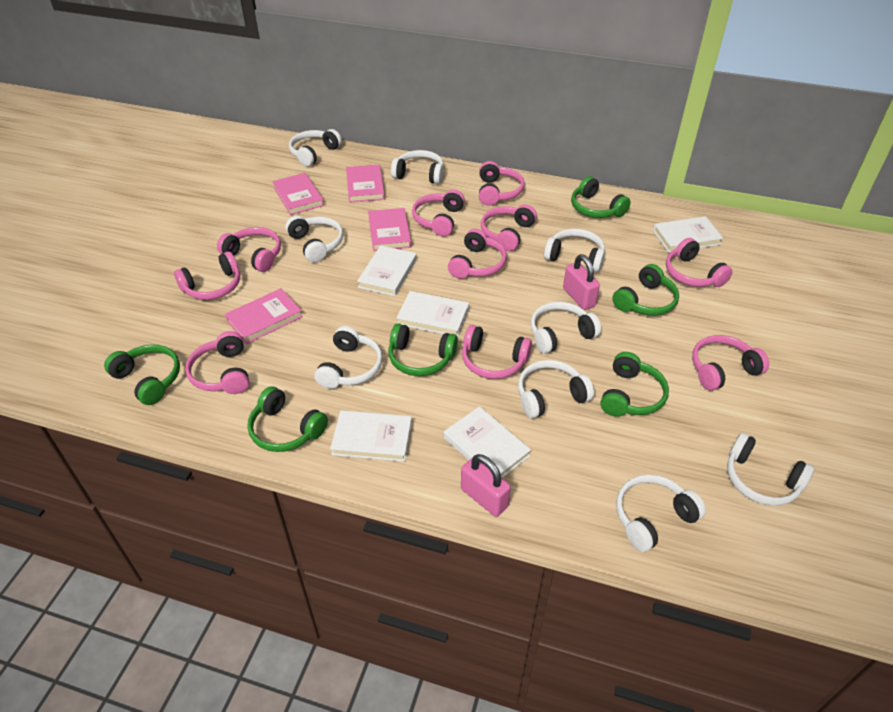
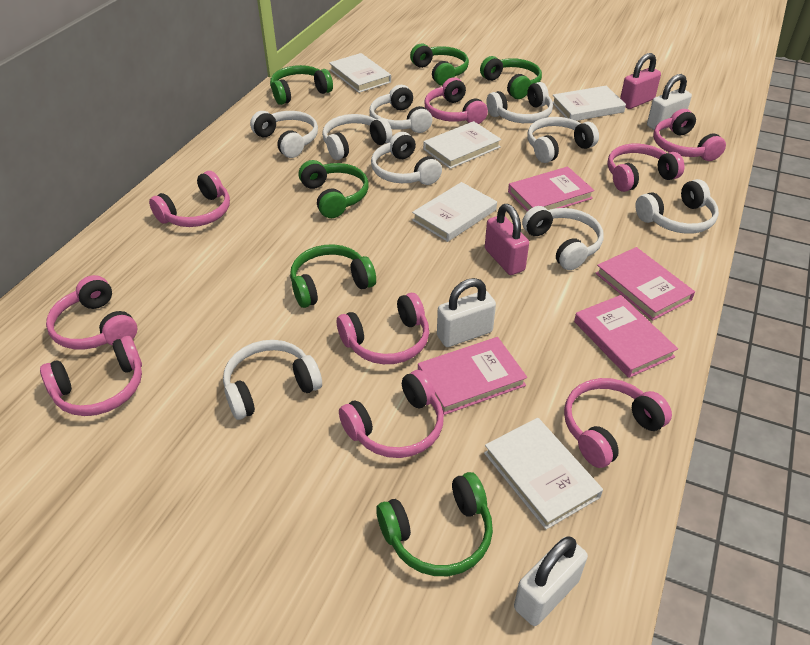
pink headphones: 10 -> 9
white padlock: 0 -> 3

